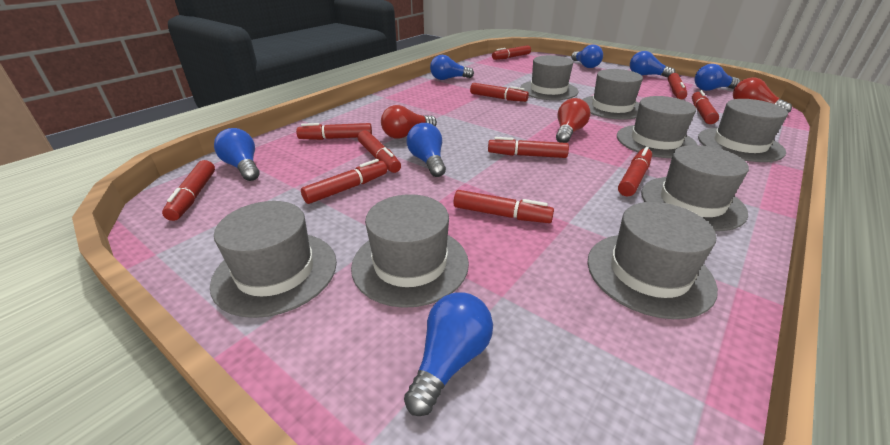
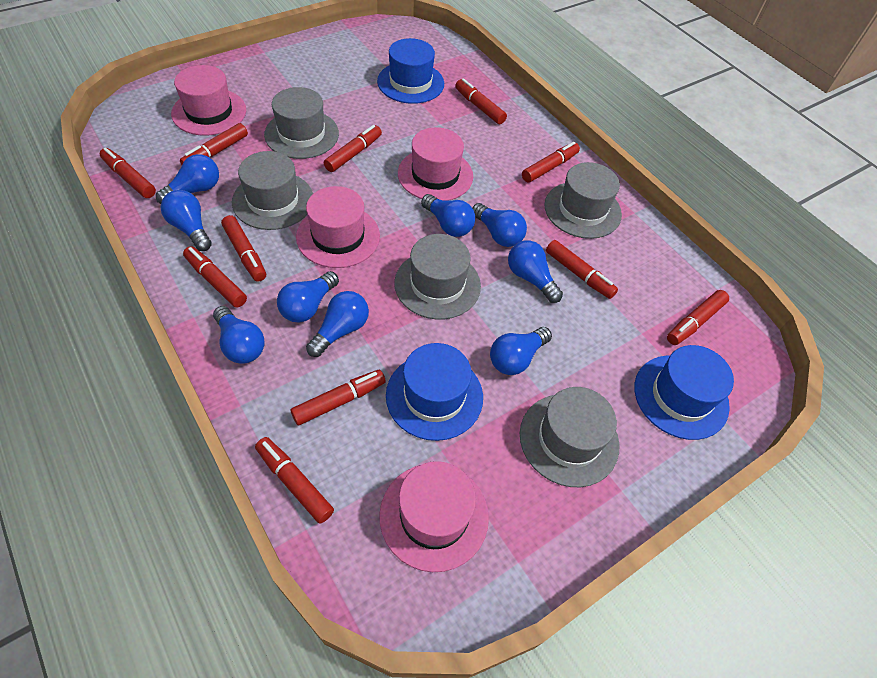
blue hat: 0 -> 3
blue light bulb: 7 -> 9
grey hat: 8 -> 5
pink hat: 0 -> 4
red light bulb: 3 -> 0

